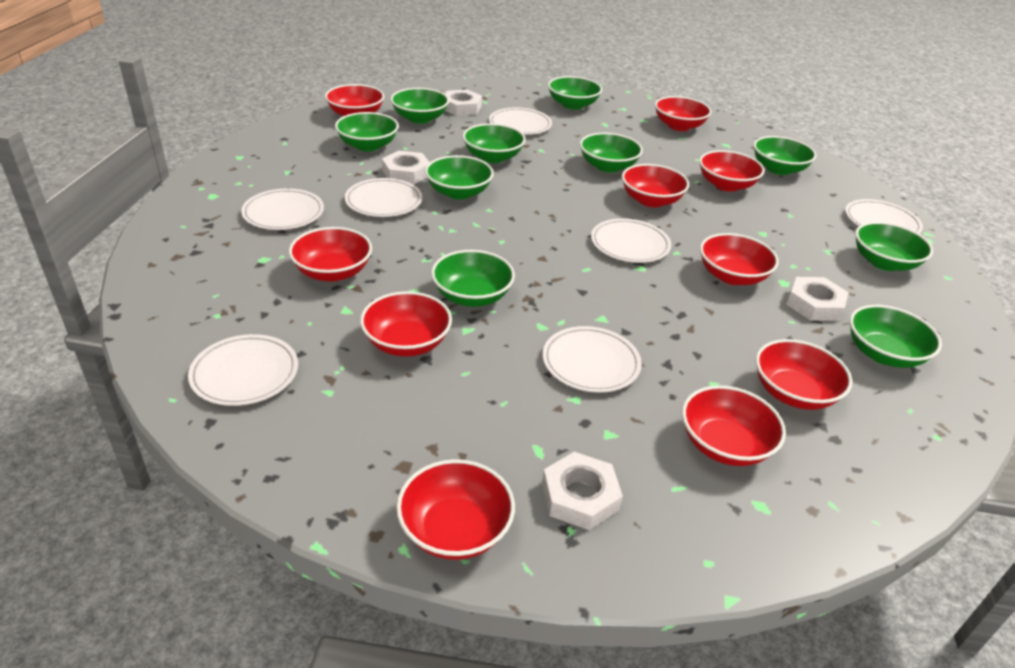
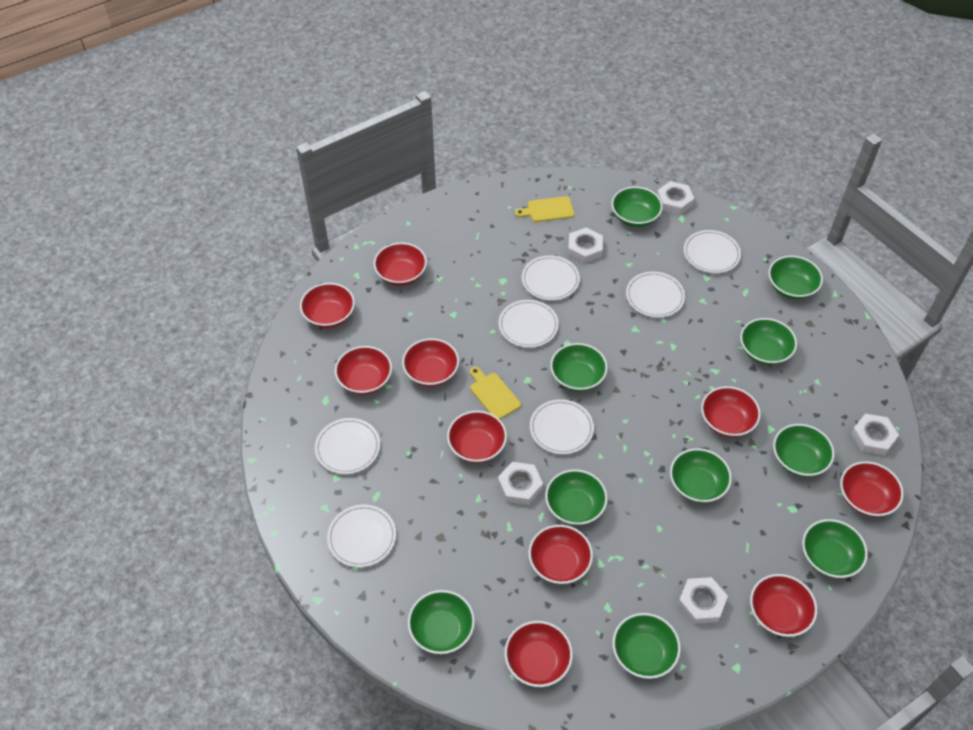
white nut: 4 -> 5
yellow cutting board: 0 -> 2

